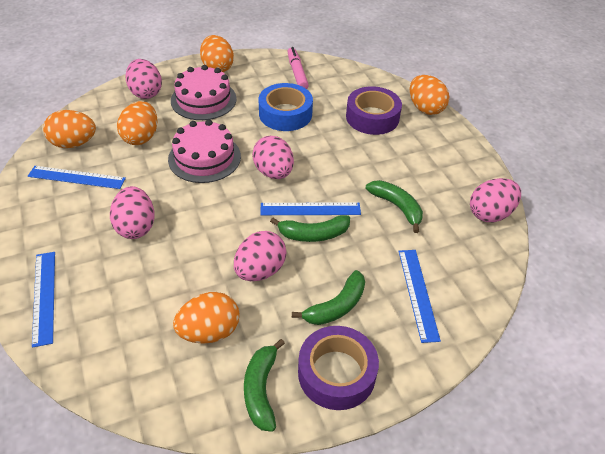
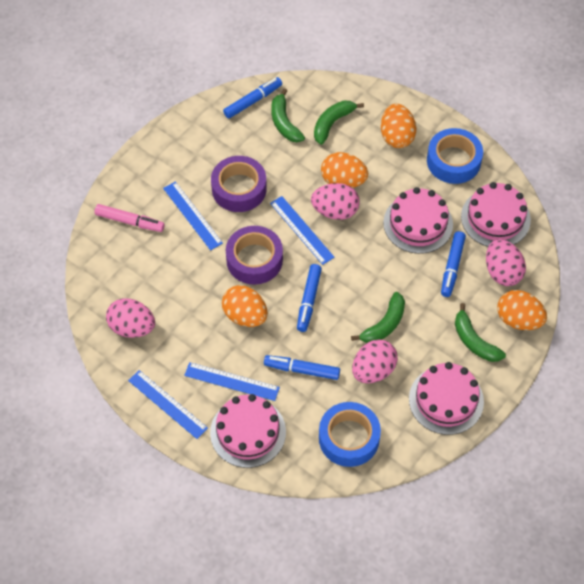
blue marker: 0 -> 4
blue tape: 1 -> 2
orange egg: 5 -> 4
pink cake: 2 -> 4
pink egg: 5 -> 4

